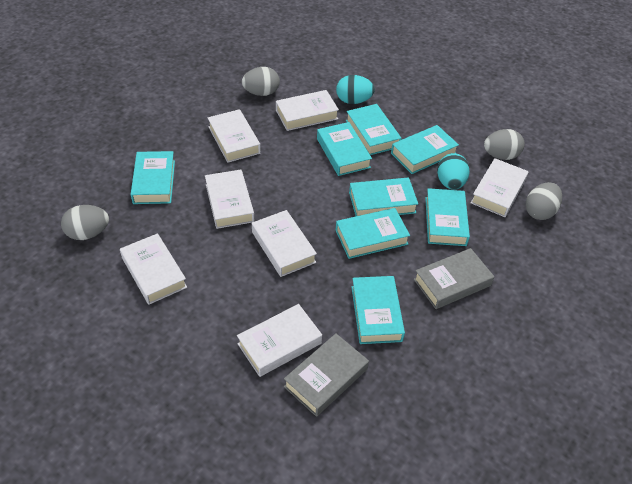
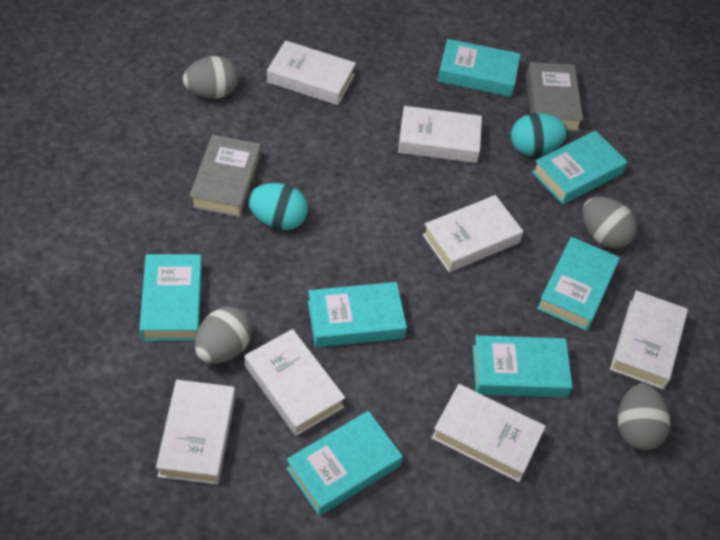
turquoise book: 8 -> 7

